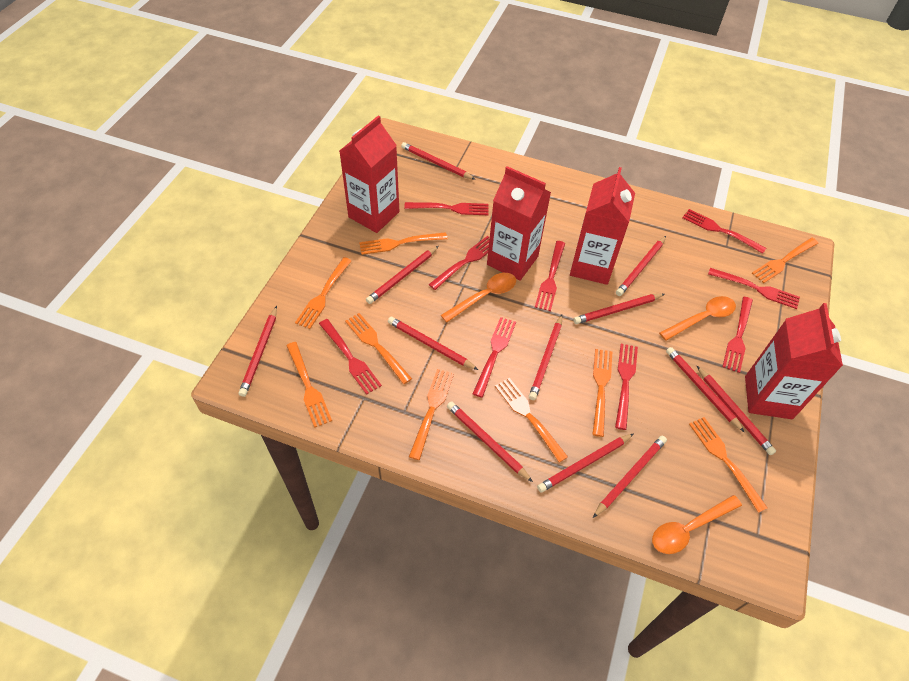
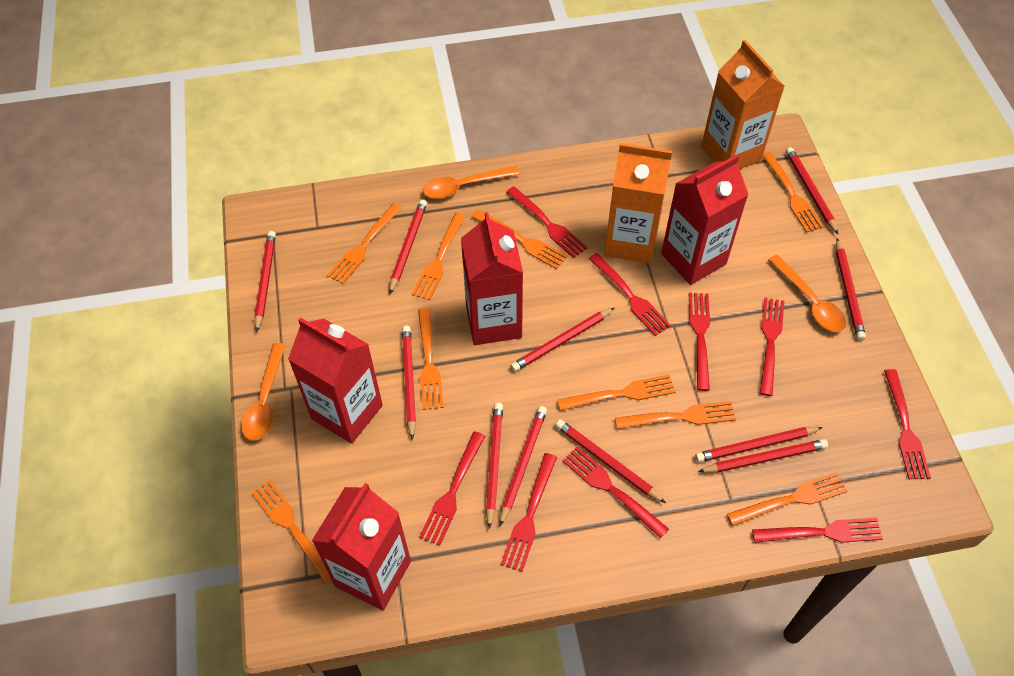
orange carton: 0 -> 2
red pencil: 12 -> 11

